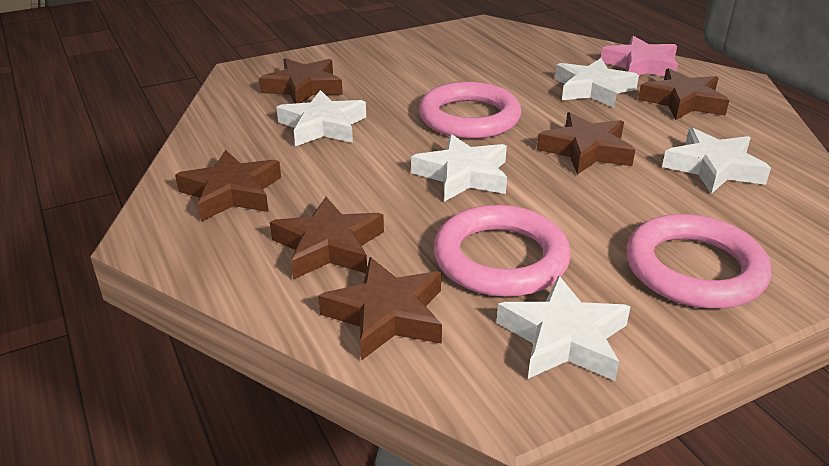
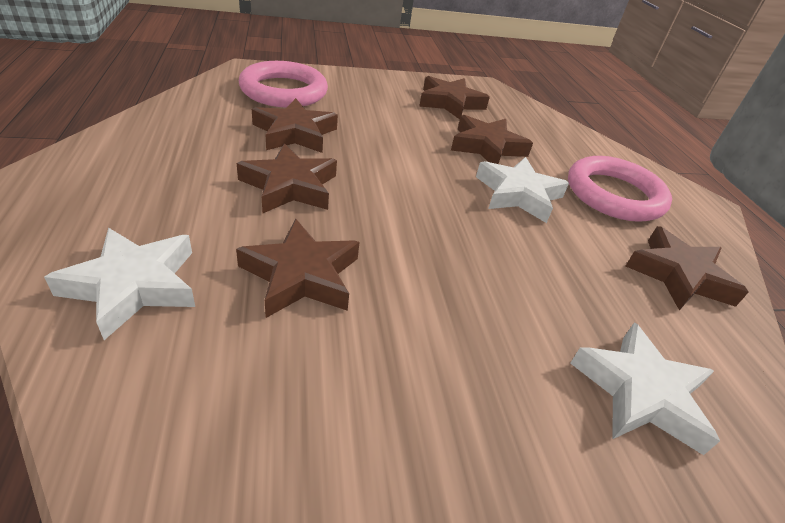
pink ring: 3 -> 2
pink star: 1 -> 0
white star: 5 -> 3

